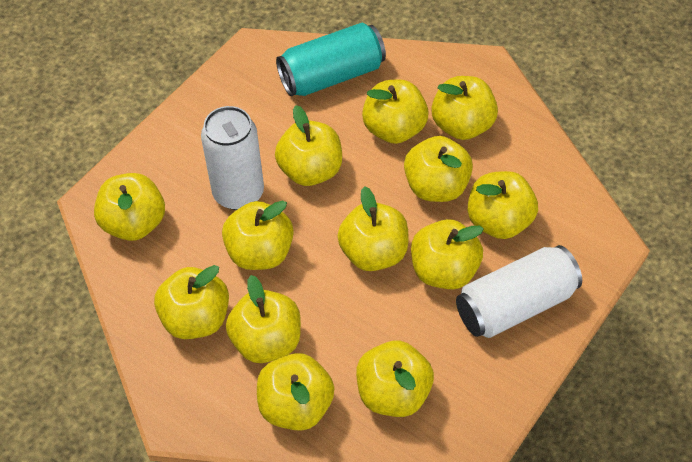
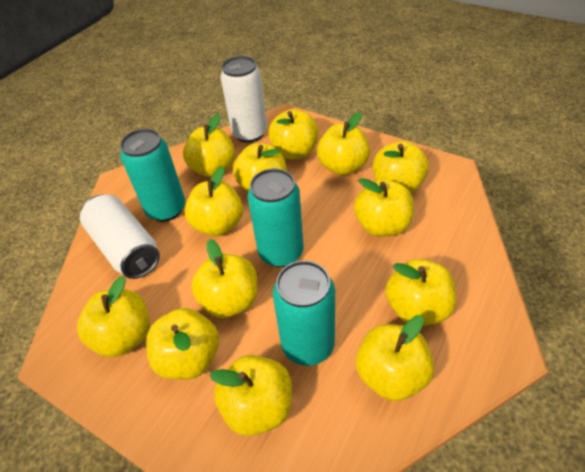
turquoise can: 1 -> 3

